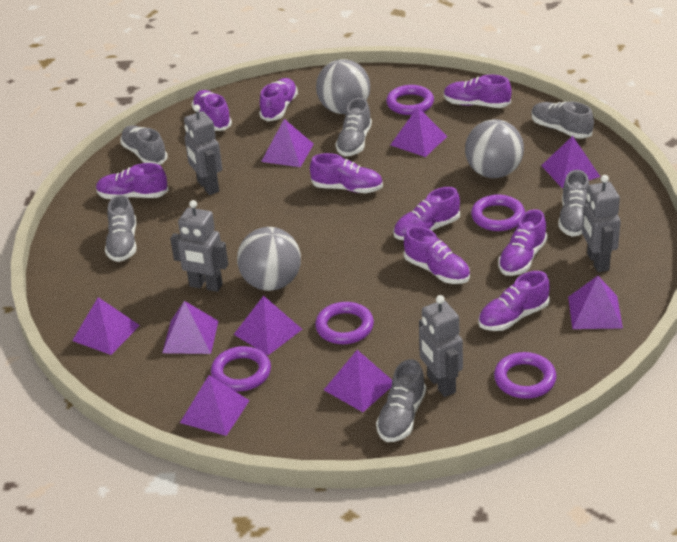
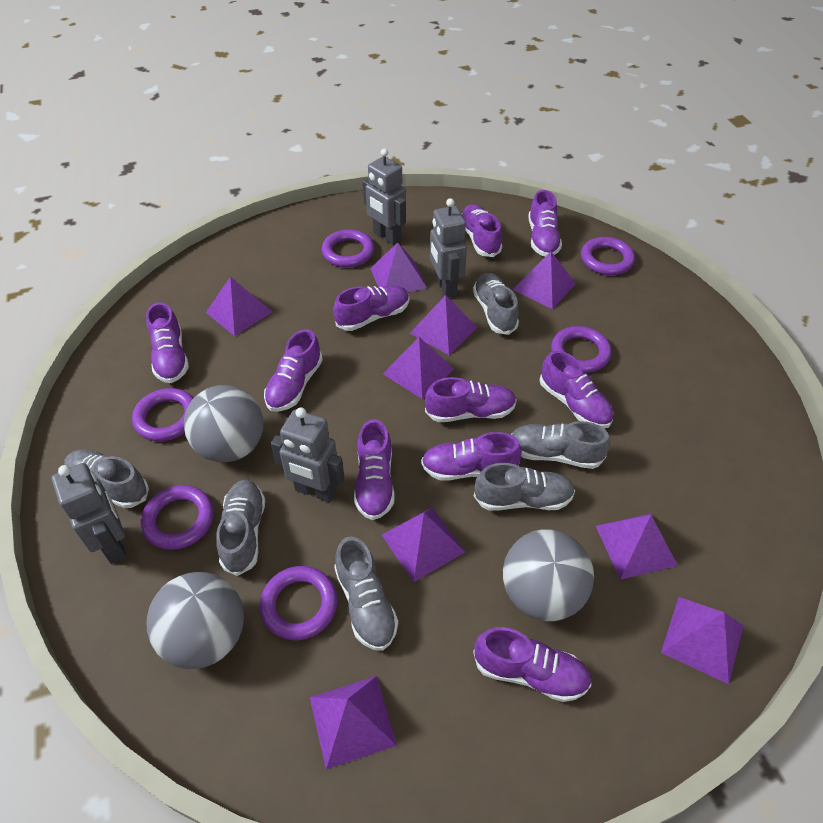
purple ring: 5 -> 6
purple shoe: 9 -> 10

